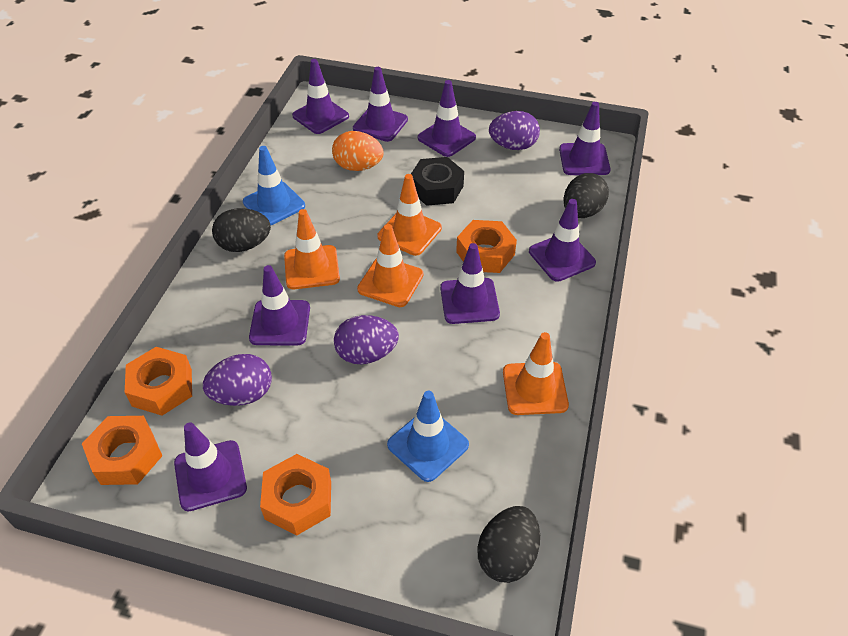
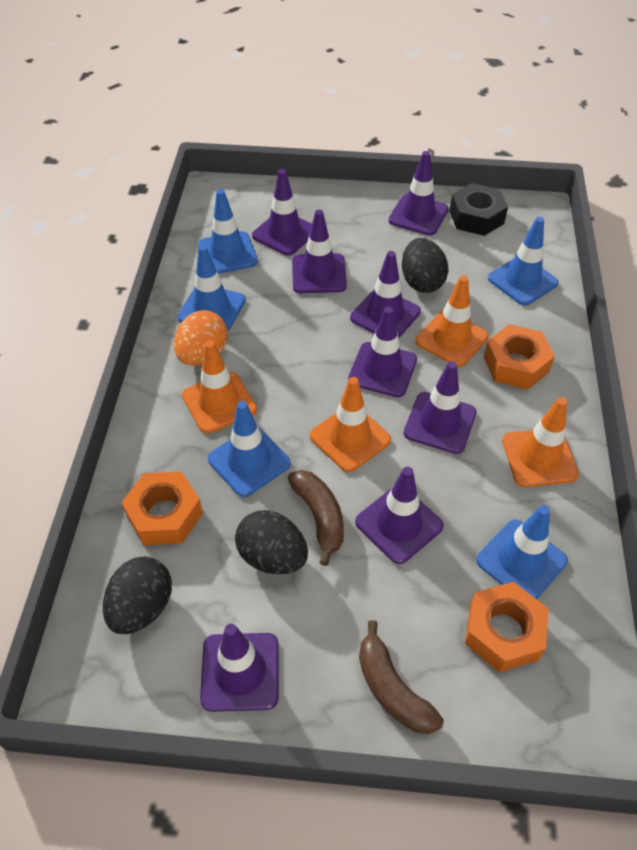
blue traffic cone: 2 -> 5
brown banana: 0 -> 2
orange nut: 4 -> 3
purple egg: 3 -> 0

